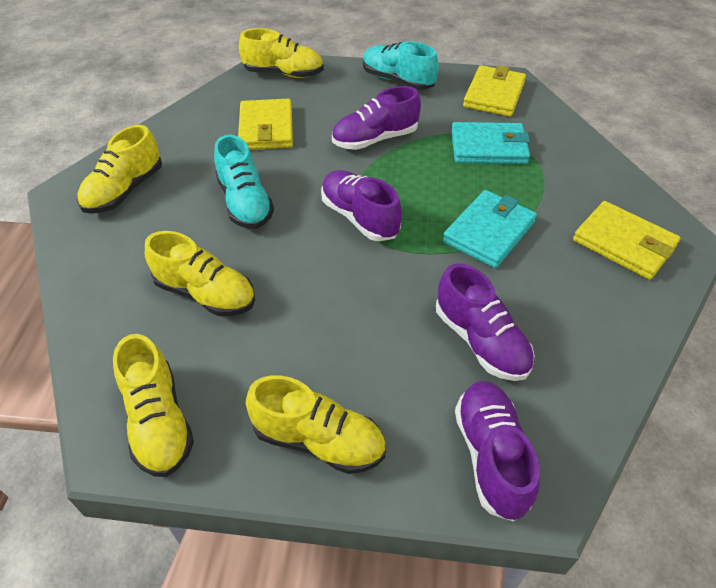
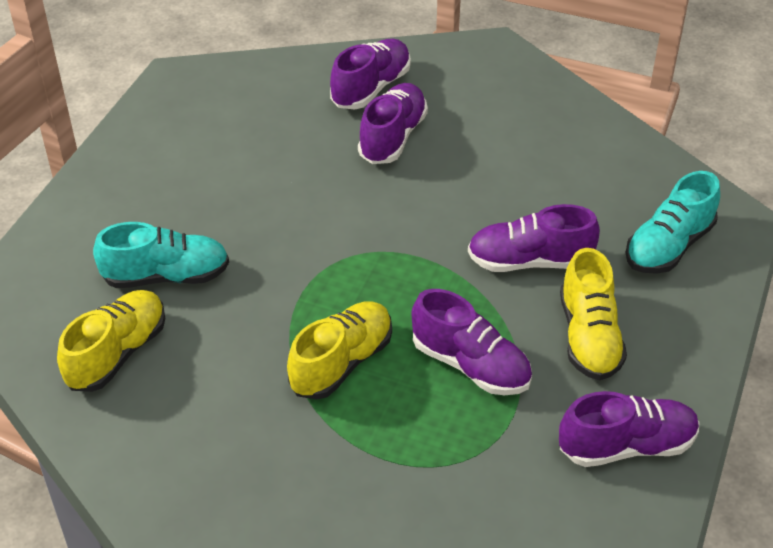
purple shoe: 4 -> 5
turquoise wallet: 2 -> 0
yellow shoe: 5 -> 3
yellow wallet: 3 -> 0

